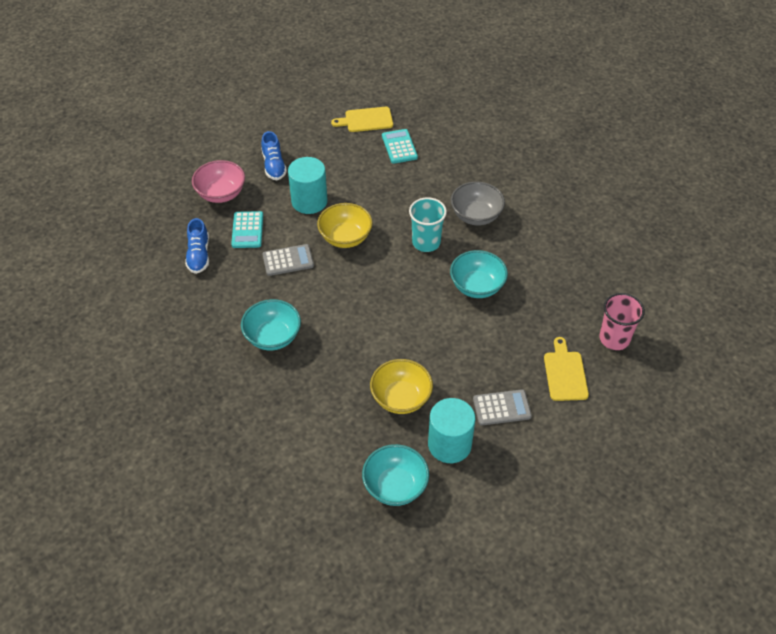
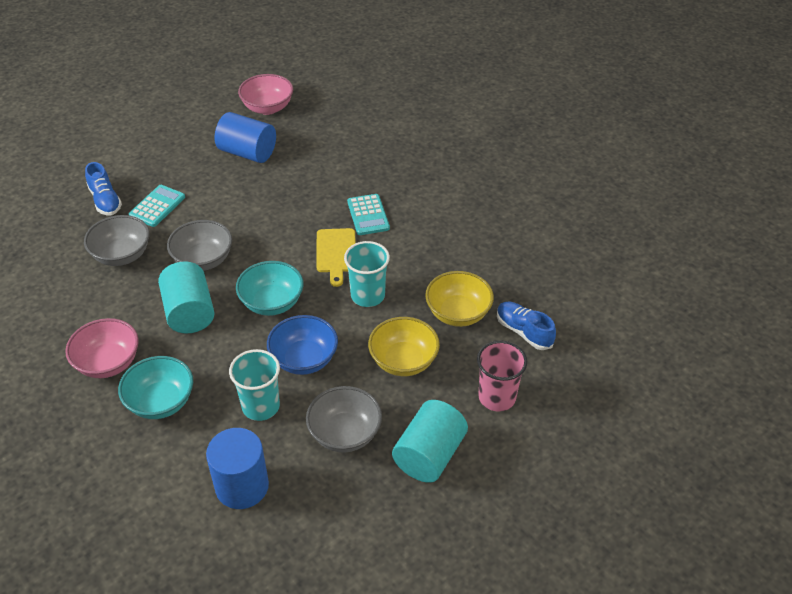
blue bowl: 0 -> 1
blue cylinder: 0 -> 2
grey bowl: 1 -> 3
grey calculator: 2 -> 0
pink bowl: 1 -> 2
turquoise bowl: 3 -> 2
turquoise cup: 1 -> 2
yellow cutting board: 2 -> 1

